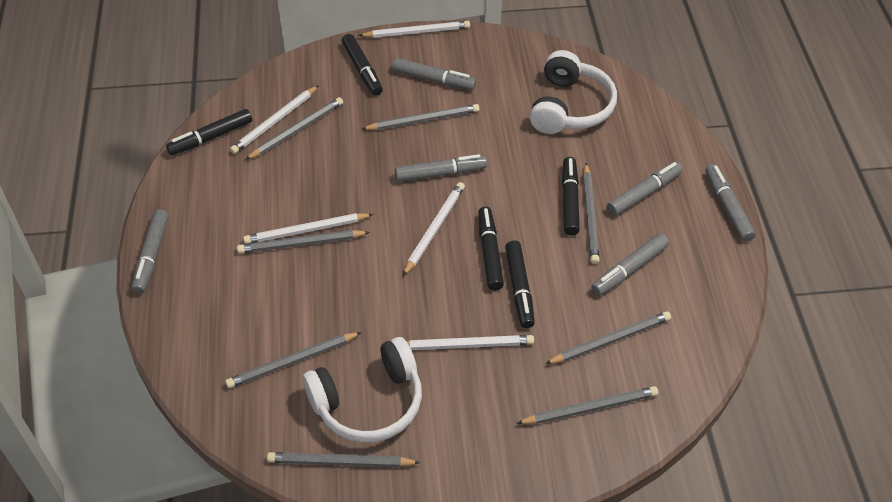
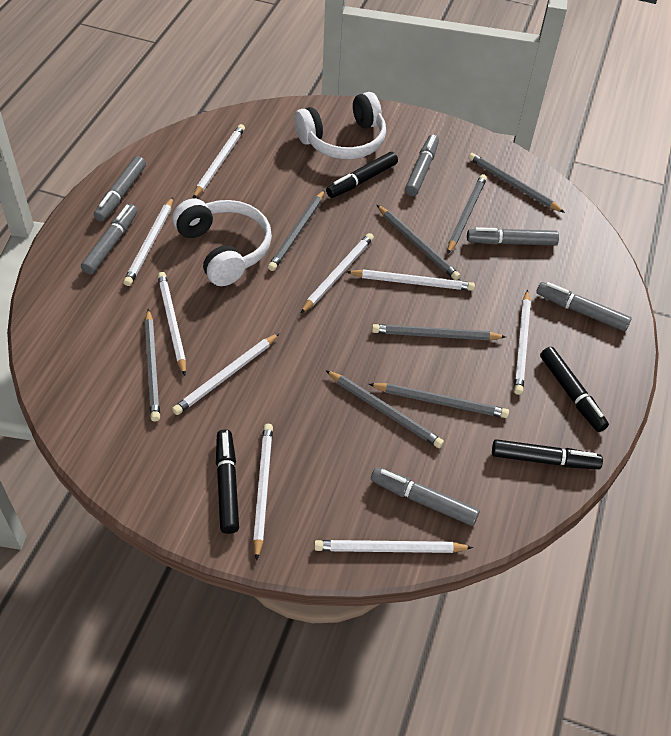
black marker: 5 -> 4
white pencil: 5 -> 9

